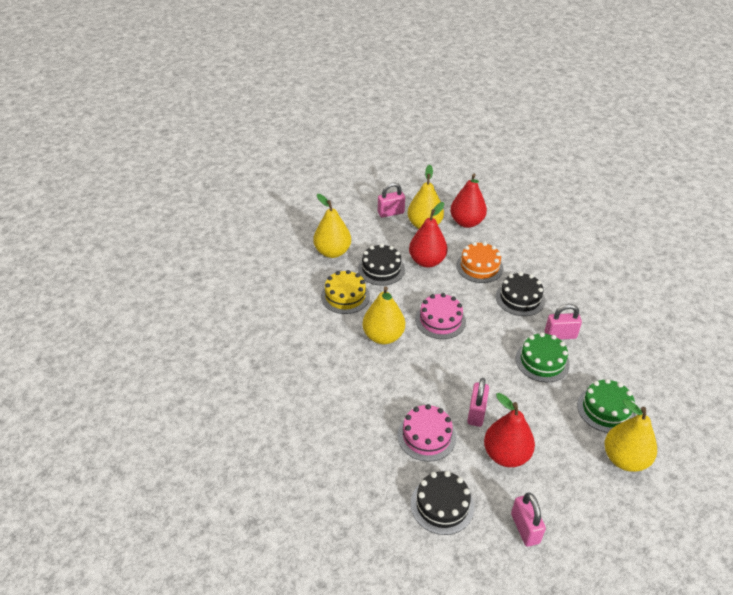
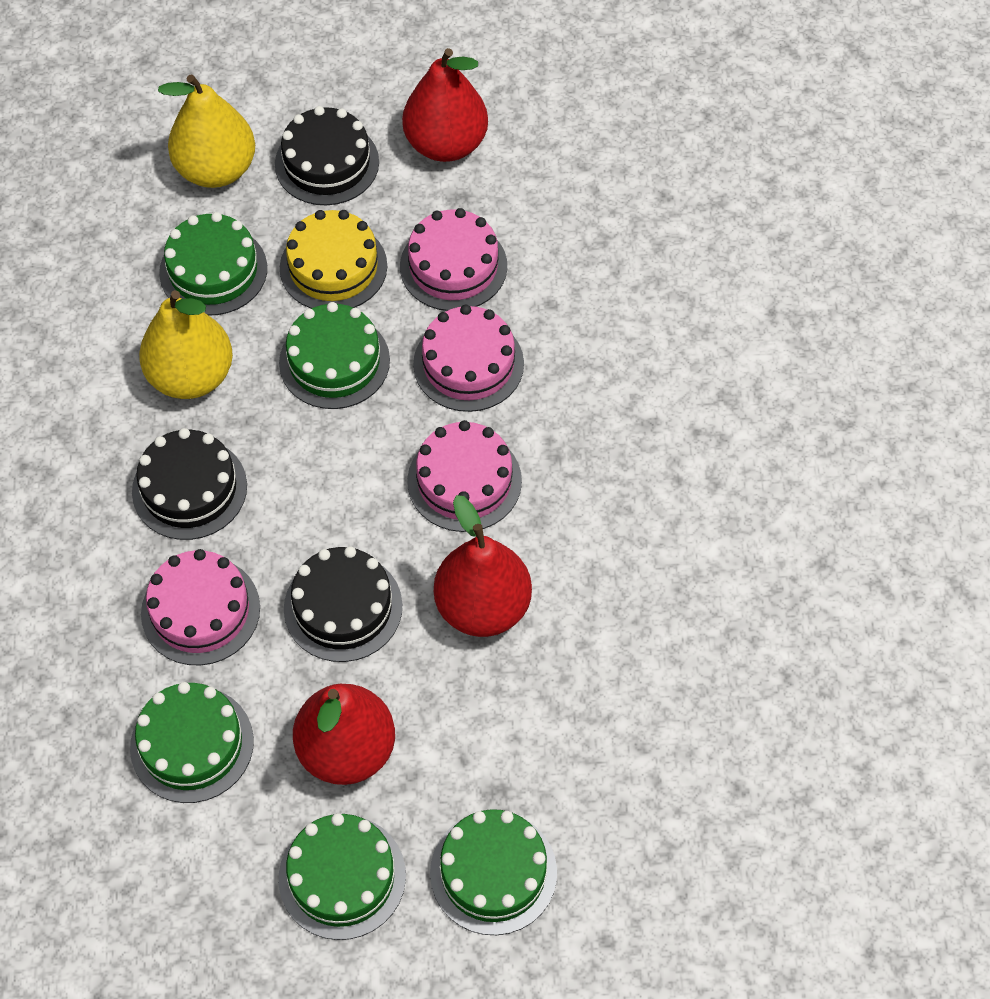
green cake: 2 -> 5
orange cake: 1 -> 0
pink cake: 2 -> 4
pink padlock: 4 -> 0
yellow pear: 4 -> 2

